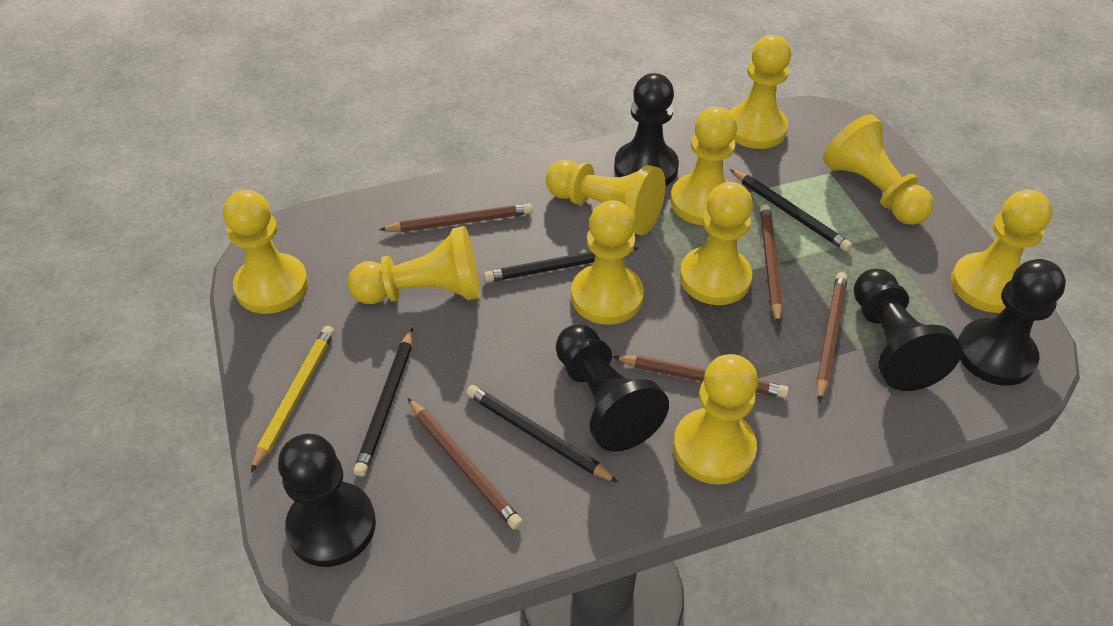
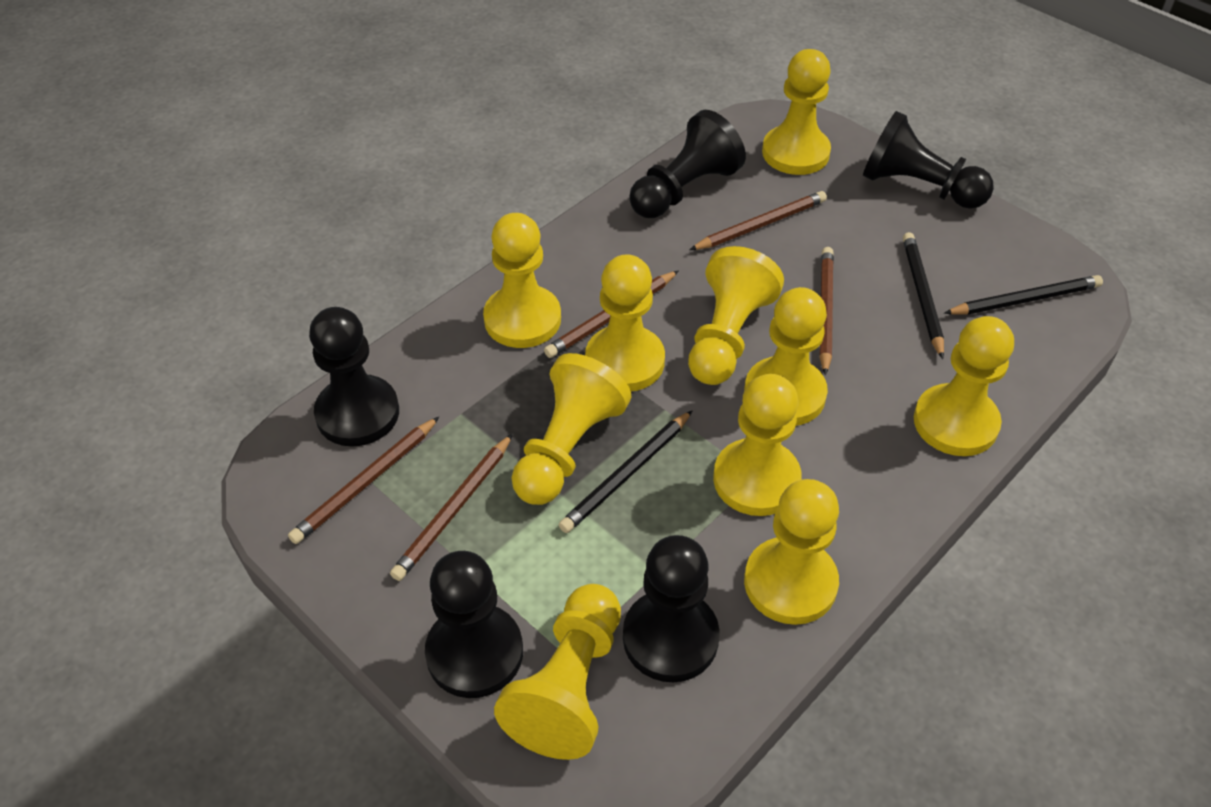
black pencil: 4 -> 3
yellow pencil: 1 -> 0

